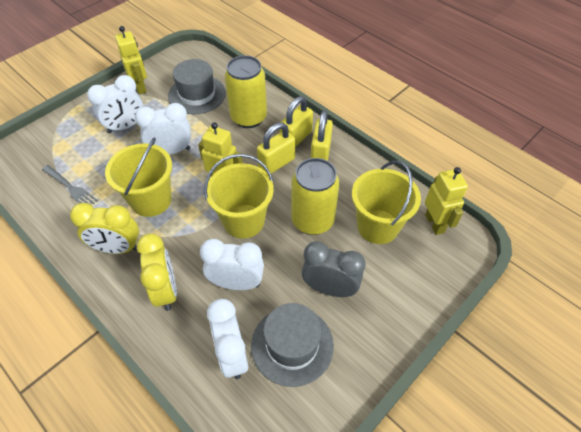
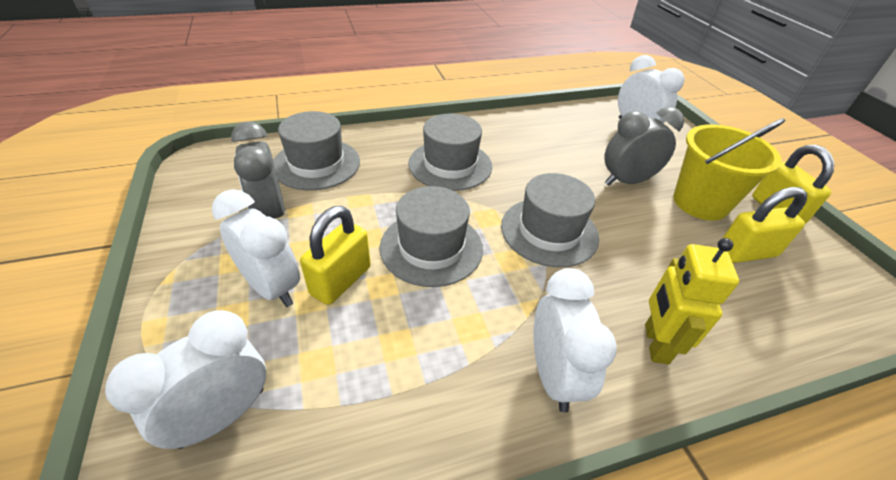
grey clock: 1 -> 2
grey fork: 1 -> 0
grey hat: 2 -> 4
yellow bucket: 3 -> 1
yellow can: 2 -> 0
yellow clock: 2 -> 0
yellow robot: 3 -> 1

